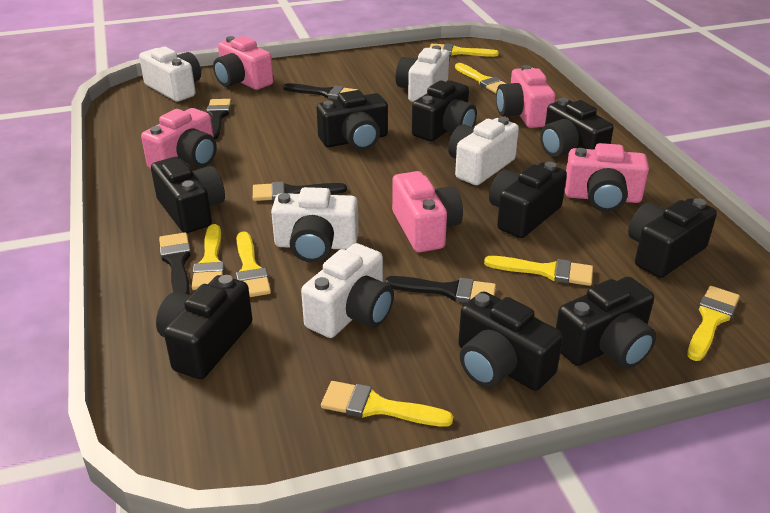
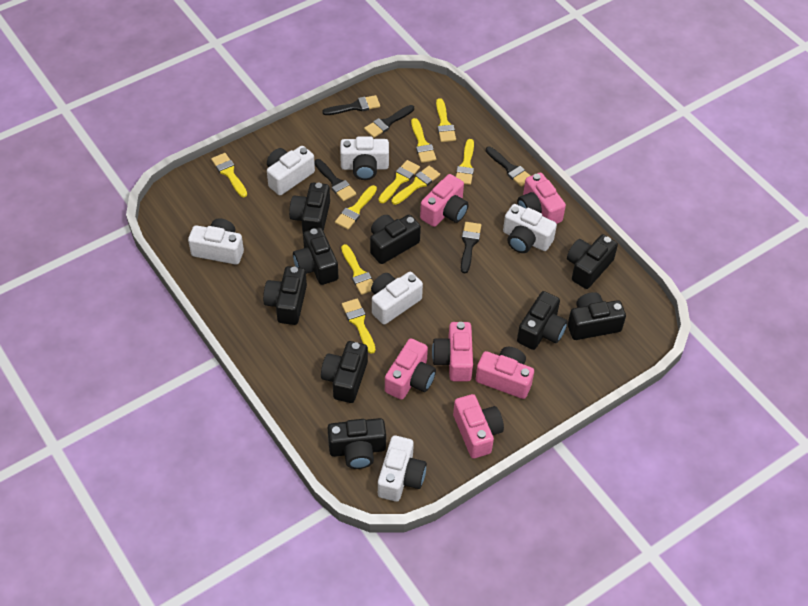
pink camera: 5 -> 6
white camera: 5 -> 6
yellow brush: 7 -> 9

